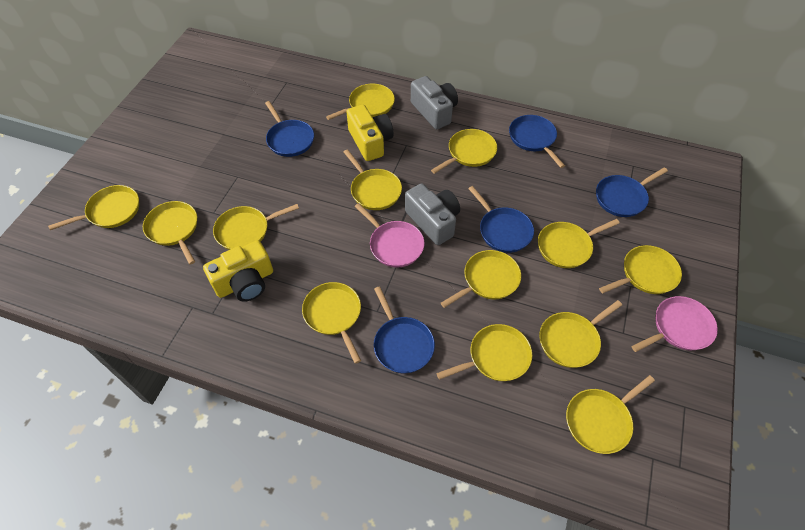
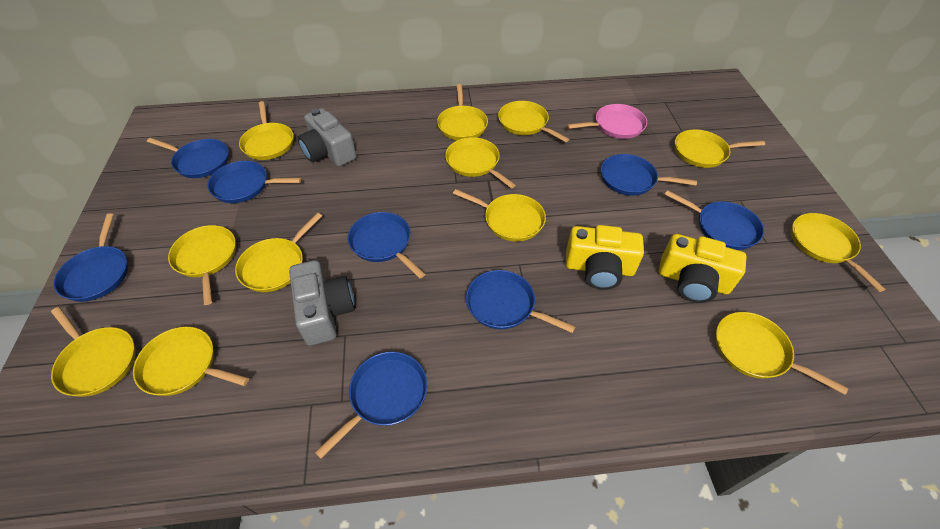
blue pan: 5 -> 8
pink pan: 2 -> 1
yellow pan: 13 -> 12

